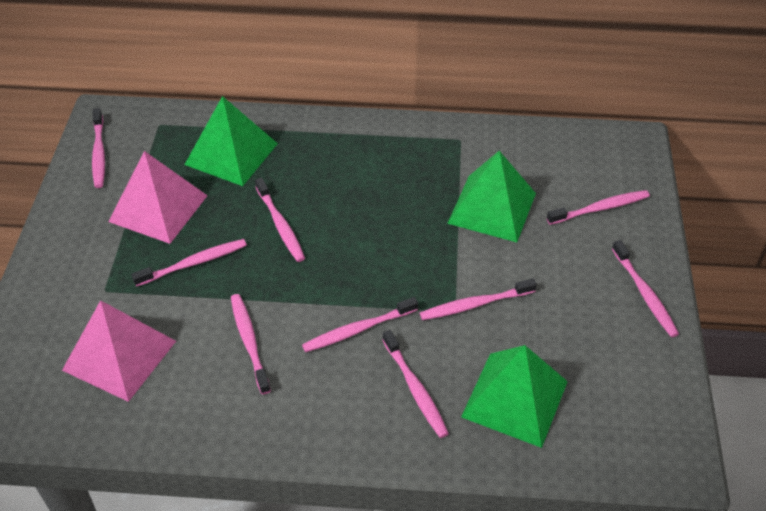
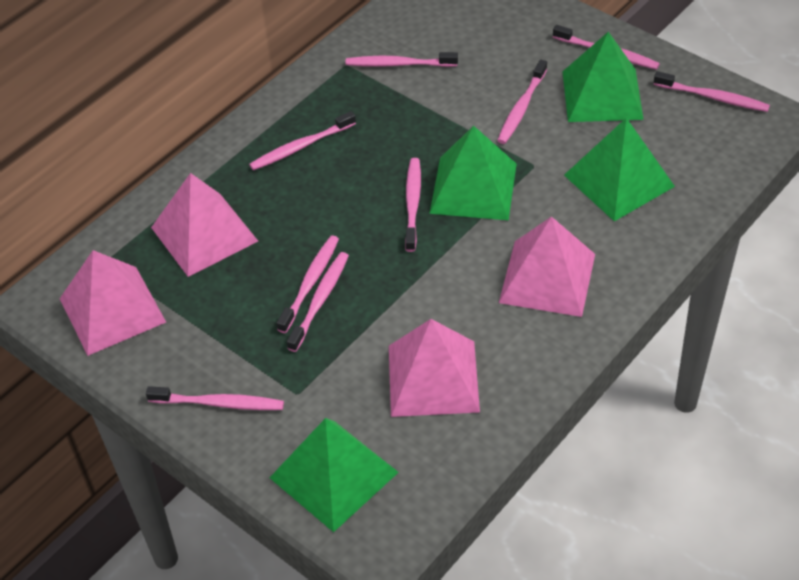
green pyramid: 3 -> 4
pink pyramid: 2 -> 4

